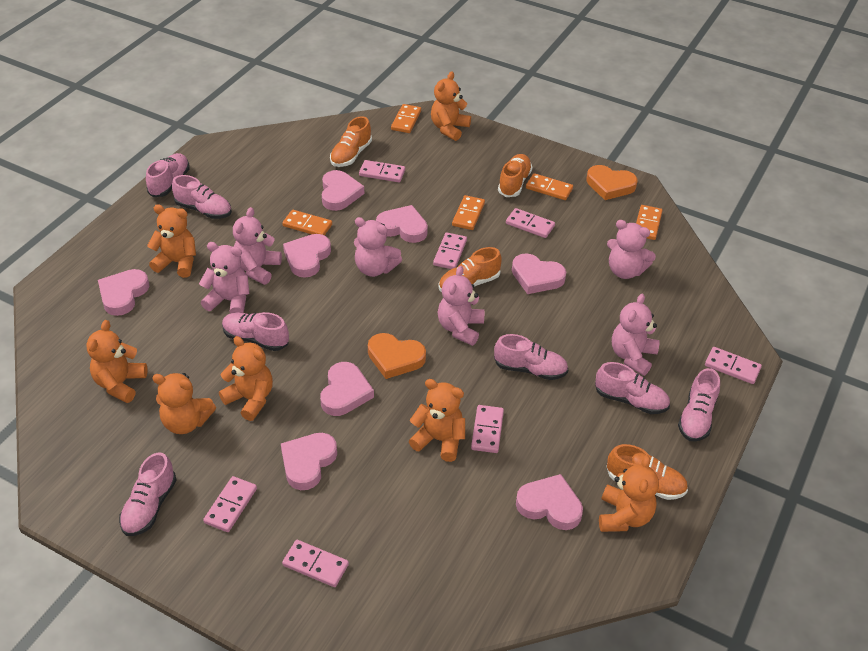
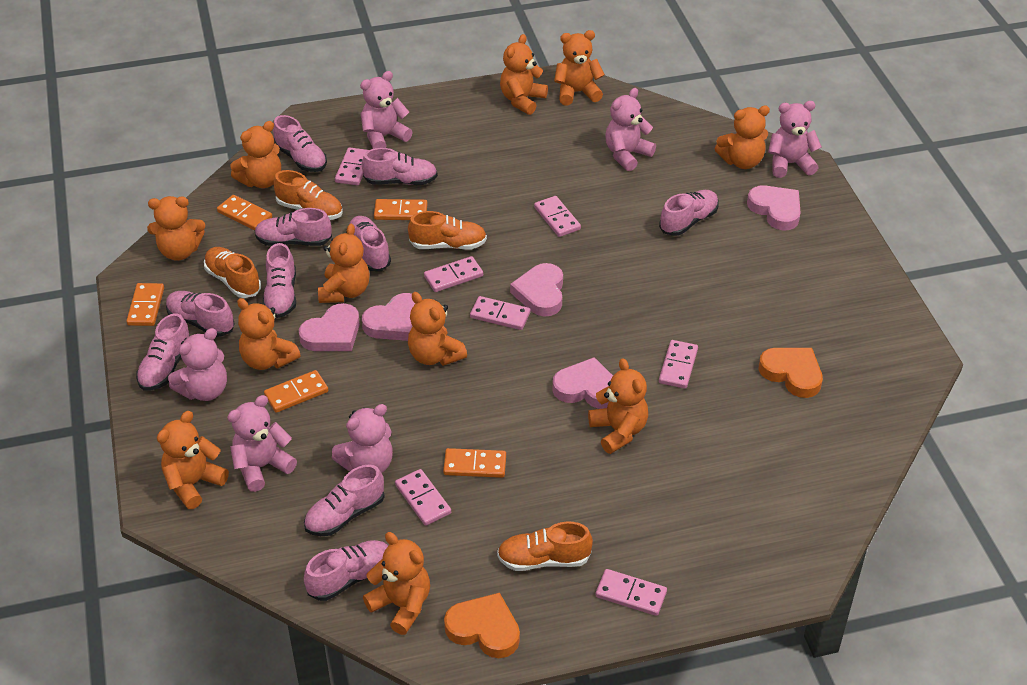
orange teddy bear: 7 -> 11
pink heart: 8 -> 5
pink shoe: 7 -> 10

